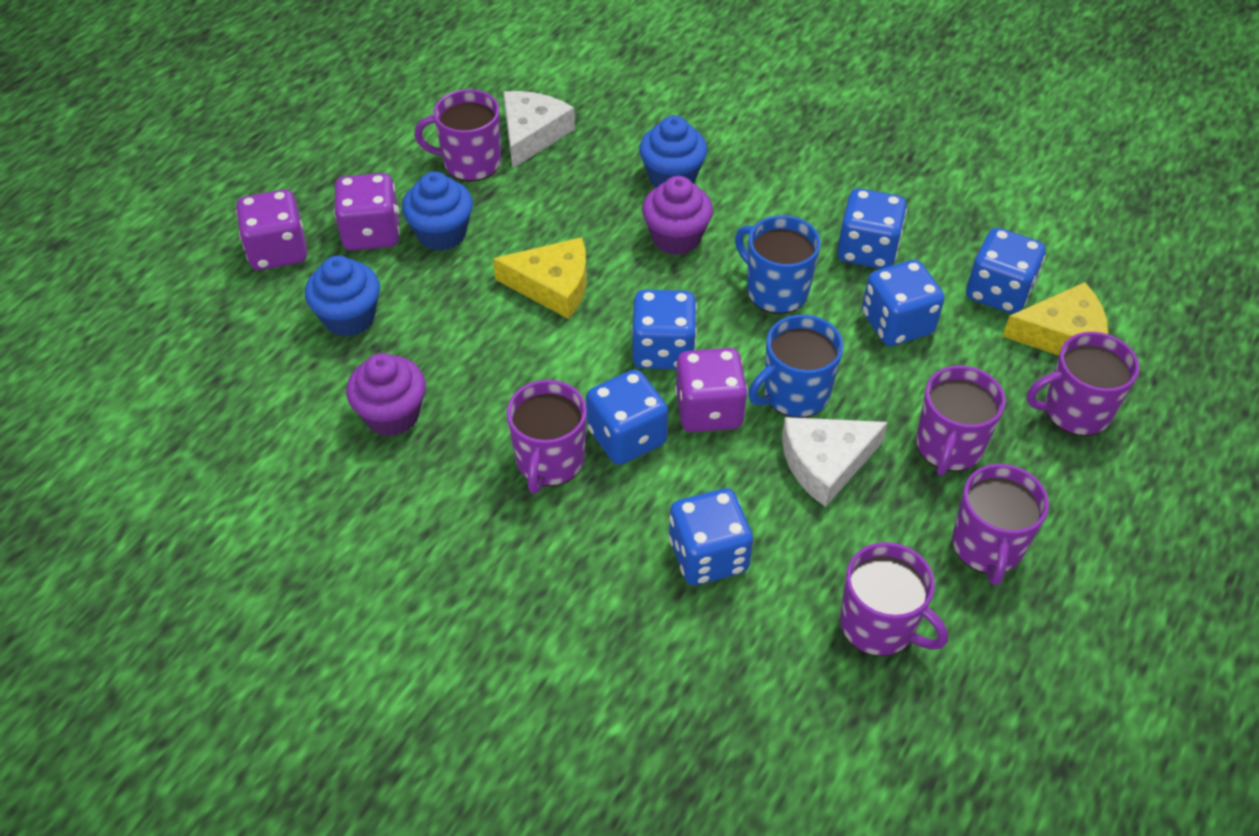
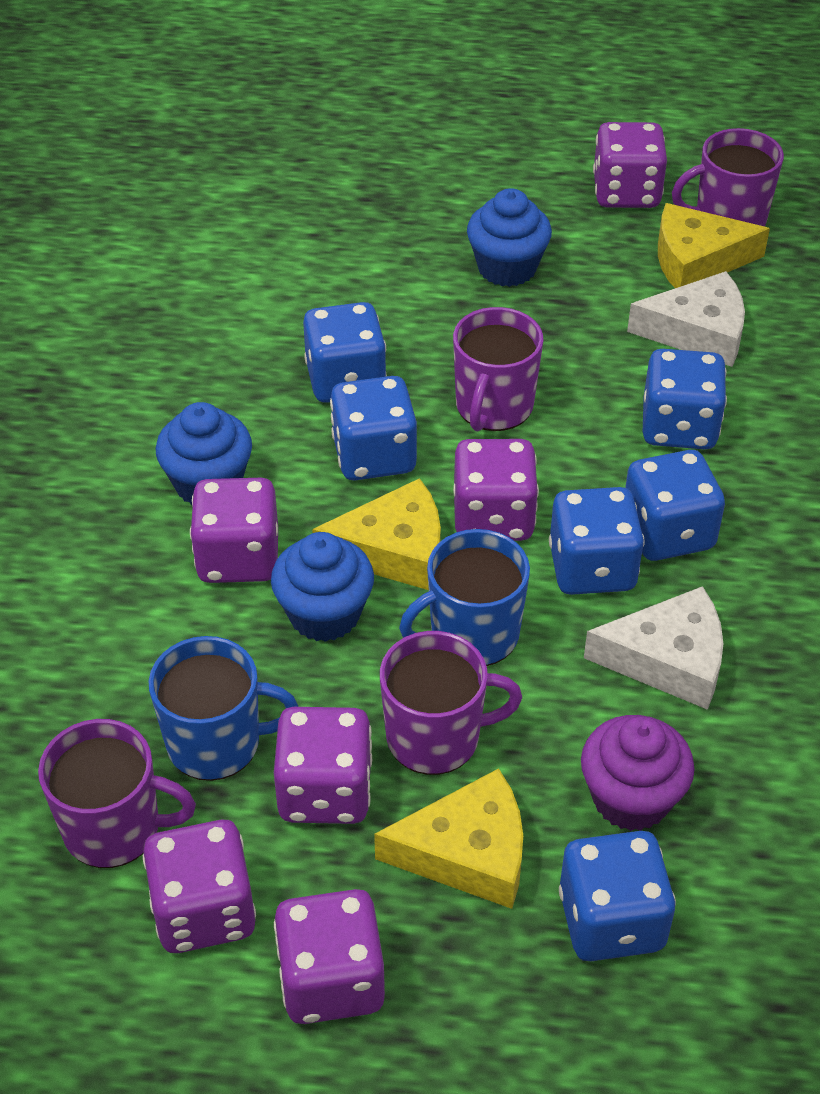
purple cupcake: 2 -> 1
purple dice: 3 -> 6
purple mug: 6 -> 4
yellow cheese: 2 -> 3

